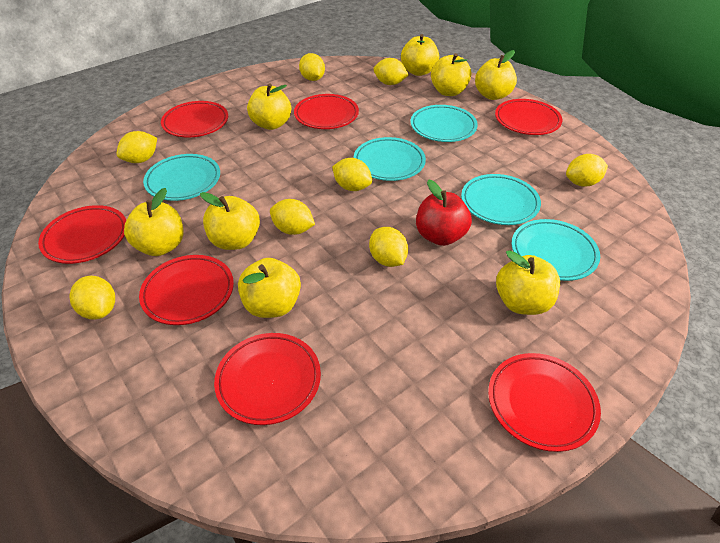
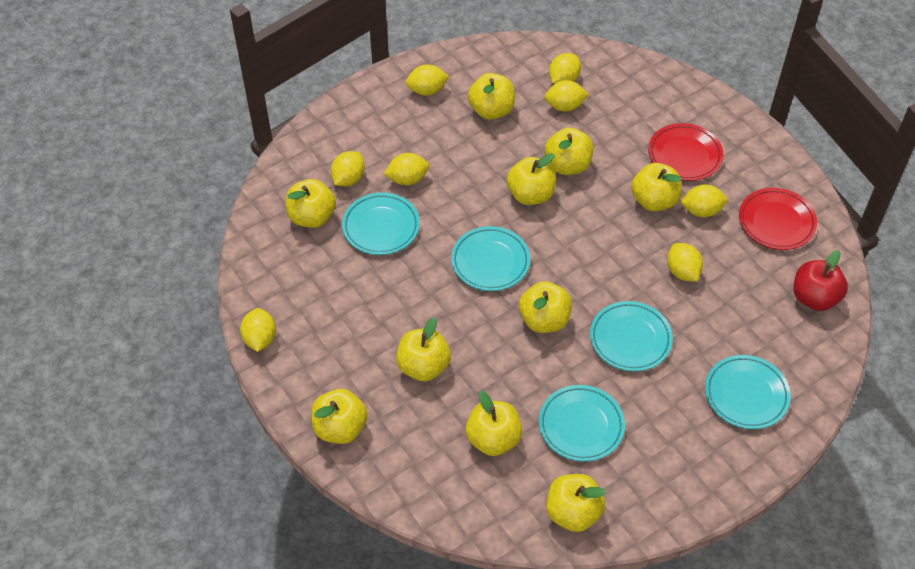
red plate: 7 -> 2
yellow apple: 8 -> 10

